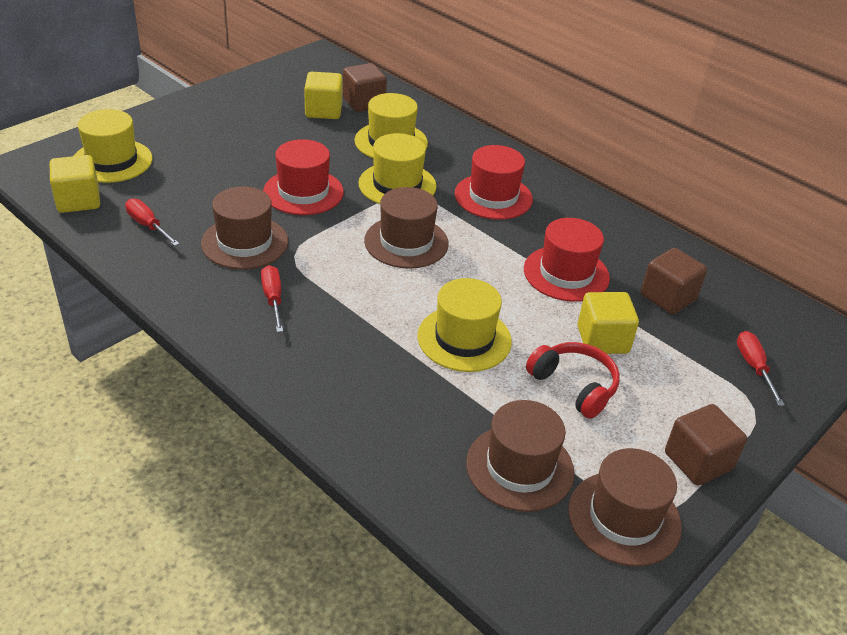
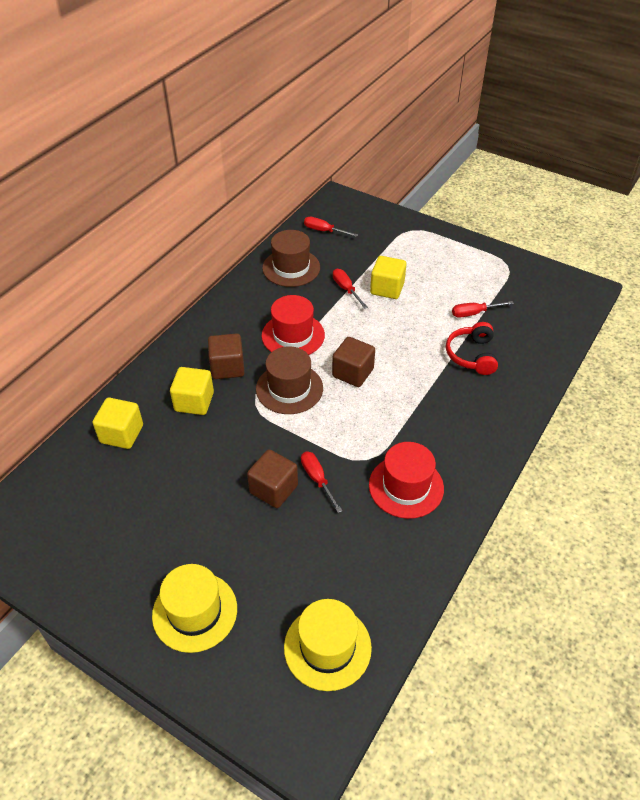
brown hat: 4 -> 2
red hat: 3 -> 2
red screwdriver: 3 -> 4
yellow hat: 4 -> 2

